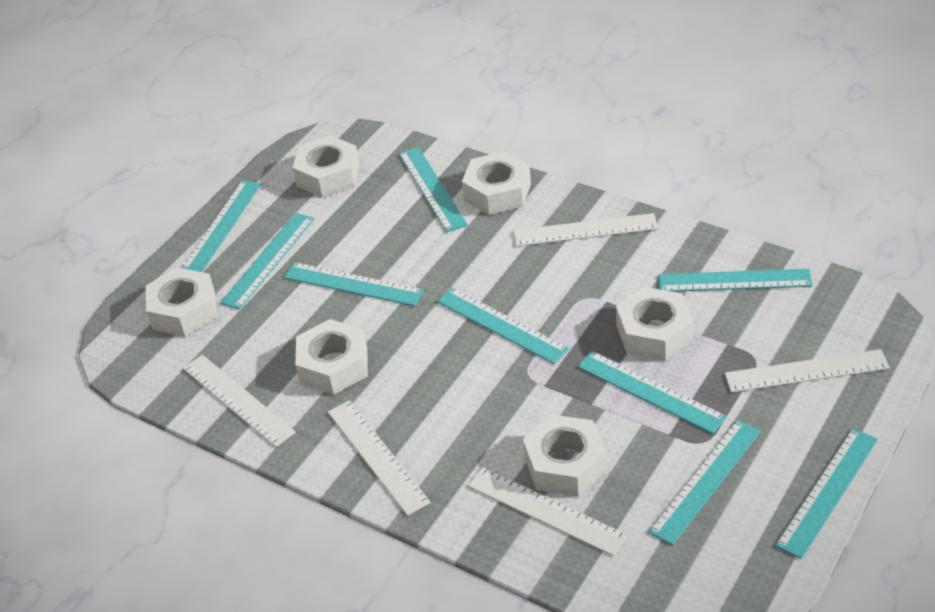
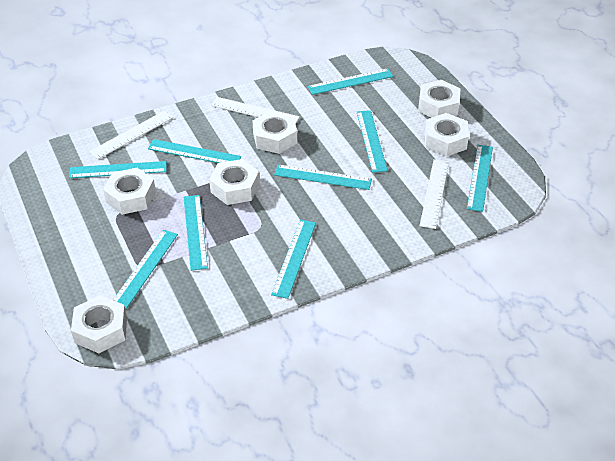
white ruler: 5 -> 3

